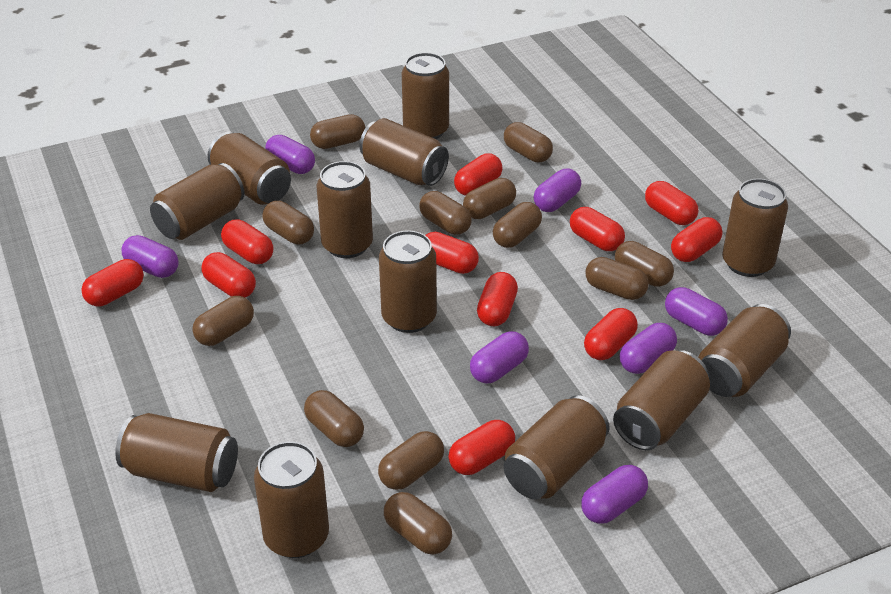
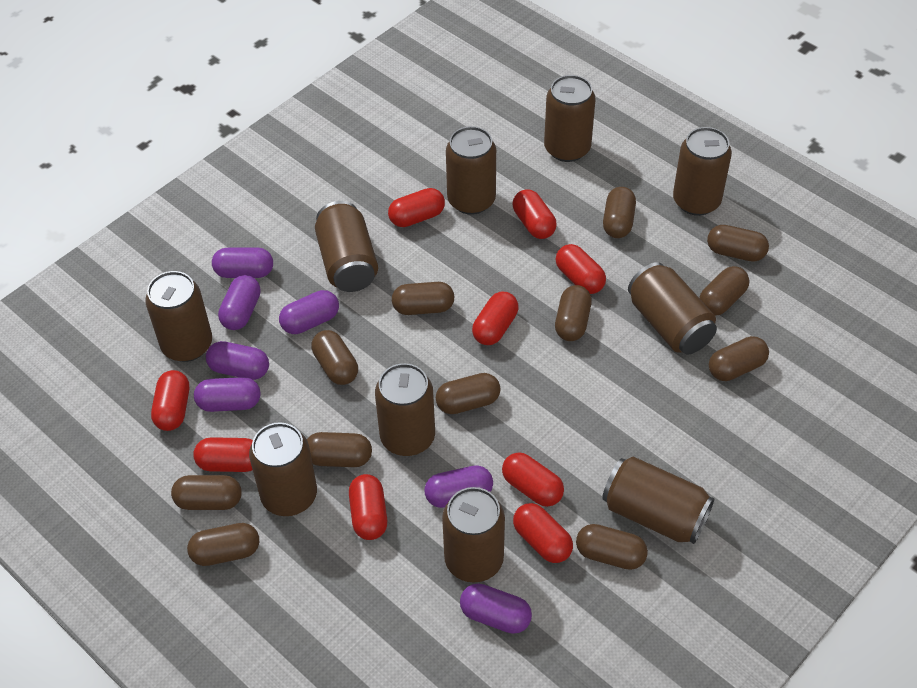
brown can: 12 -> 10
red capsule: 11 -> 9

